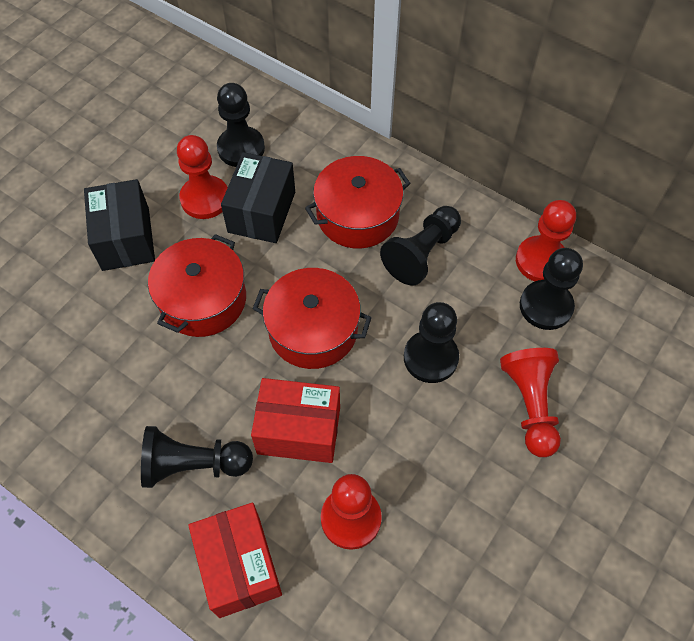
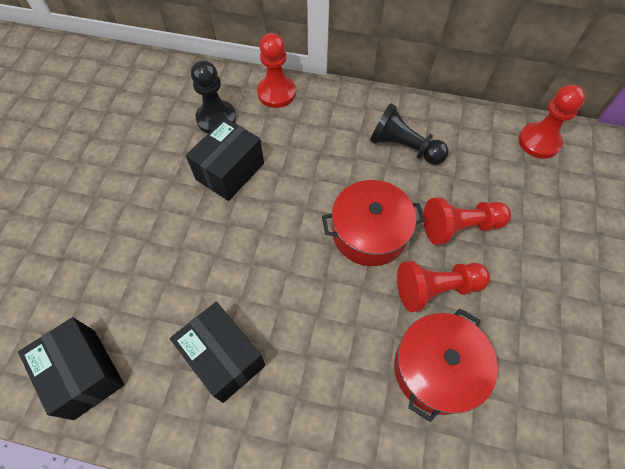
black box: 2 -> 3
black pawn: 5 -> 2
red box: 2 -> 0
red pot: 3 -> 2

